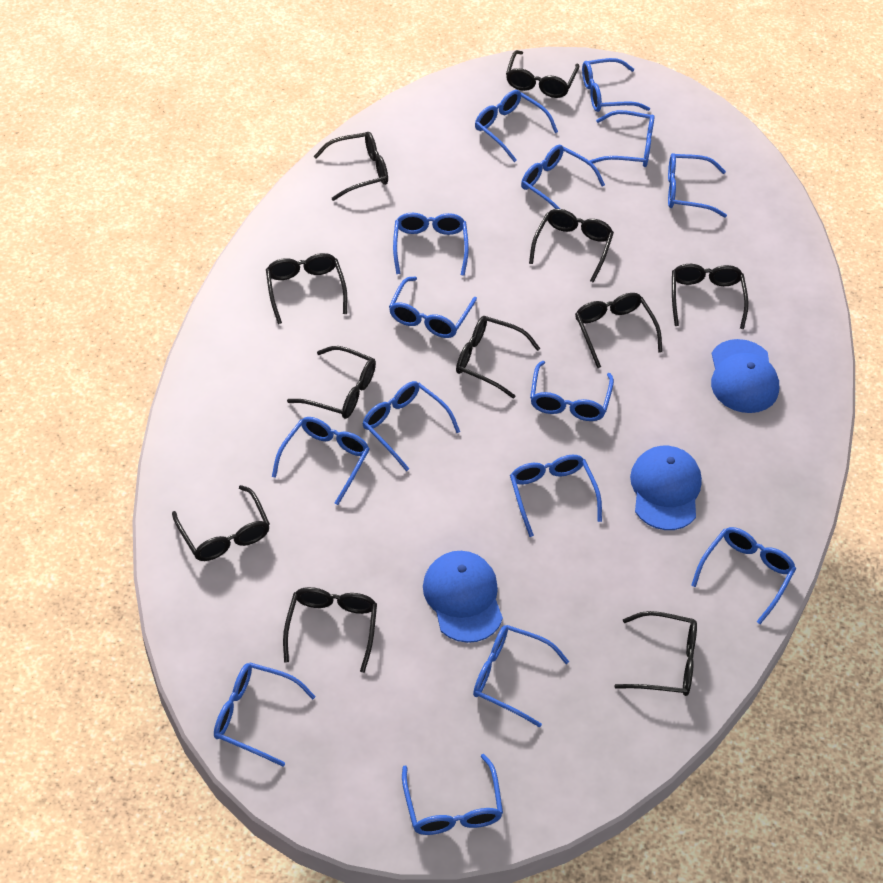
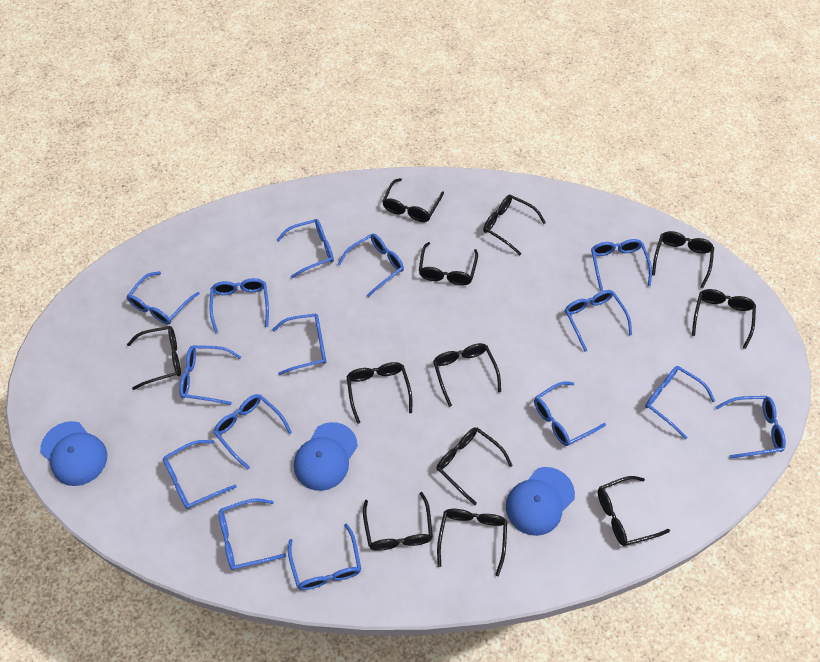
black glasses: 11 -> 12

